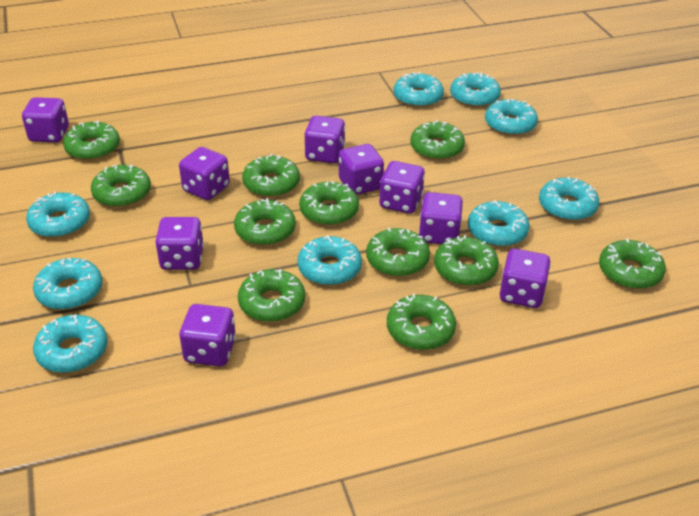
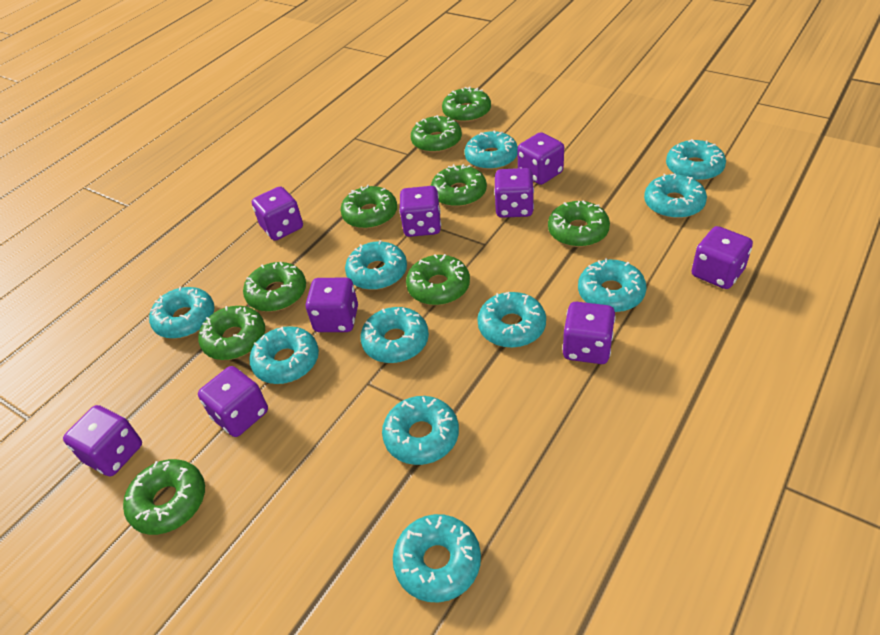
green donut: 11 -> 9
turquoise donut: 9 -> 11

